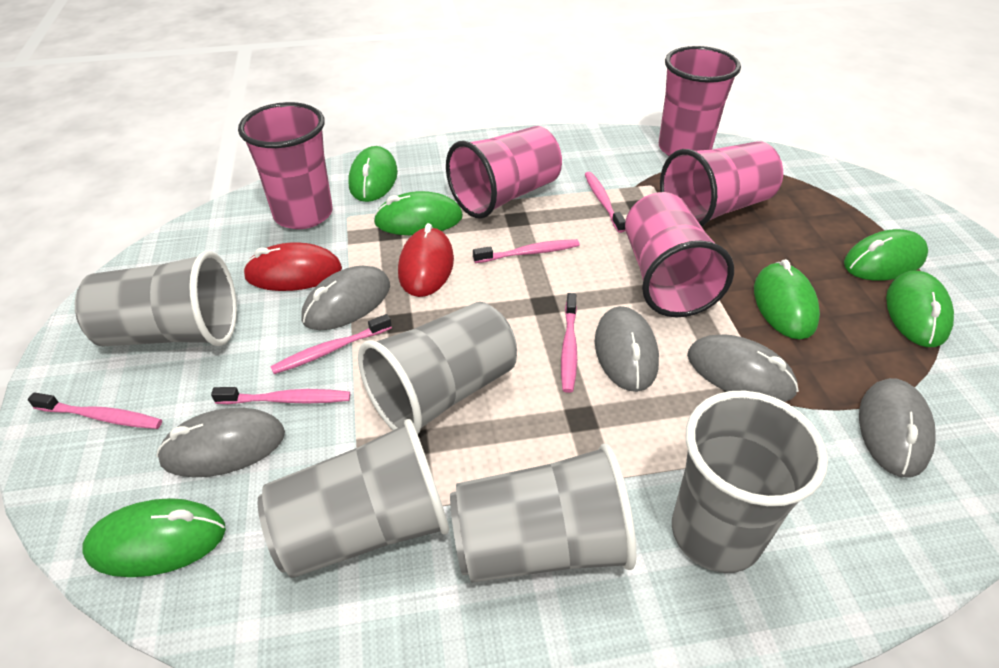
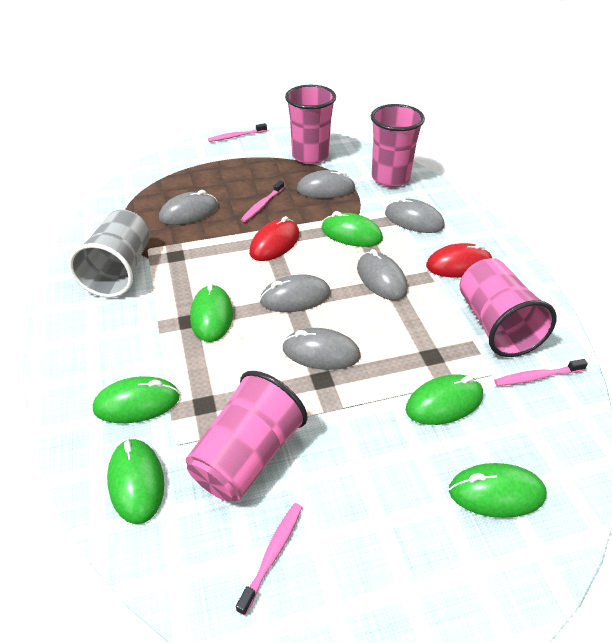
grey cup: 5 -> 1
grey mouse: 5 -> 6
pink cup: 5 -> 4
pink toothbrush: 6 -> 4

